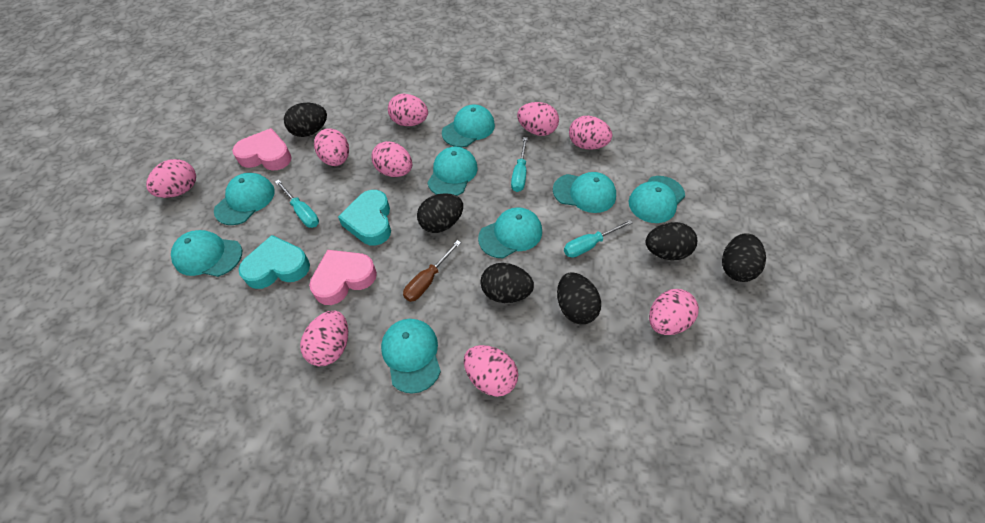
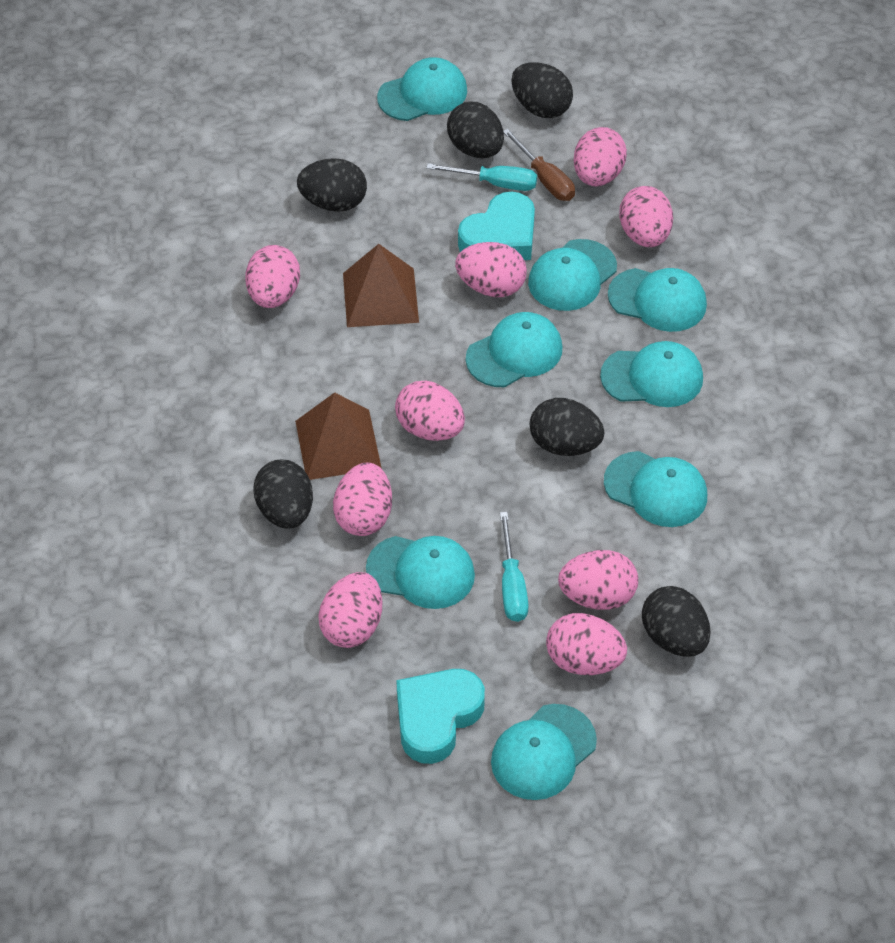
brown pyramid: 0 -> 2
pink heart: 2 -> 0
turquoise screwdriver: 3 -> 2

